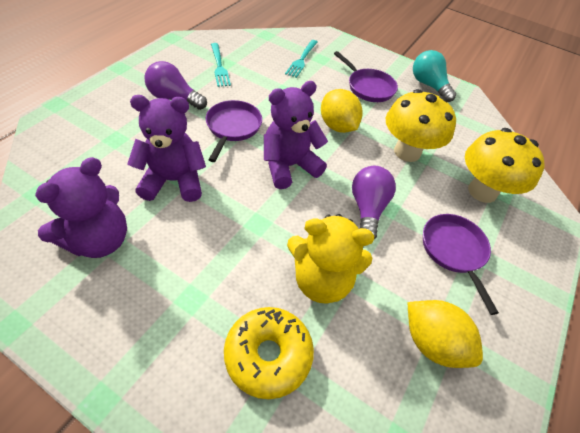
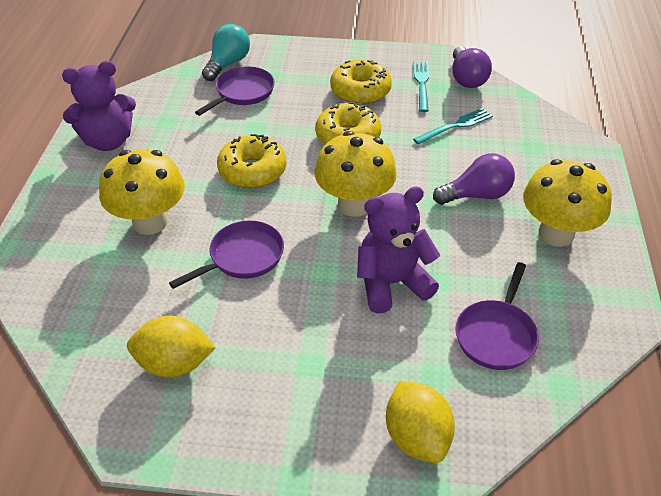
purple teddy bear: 3 -> 2
yellow donut: 1 -> 3
yellow mushroom: 2 -> 3
yellow teddy bear: 1 -> 0

